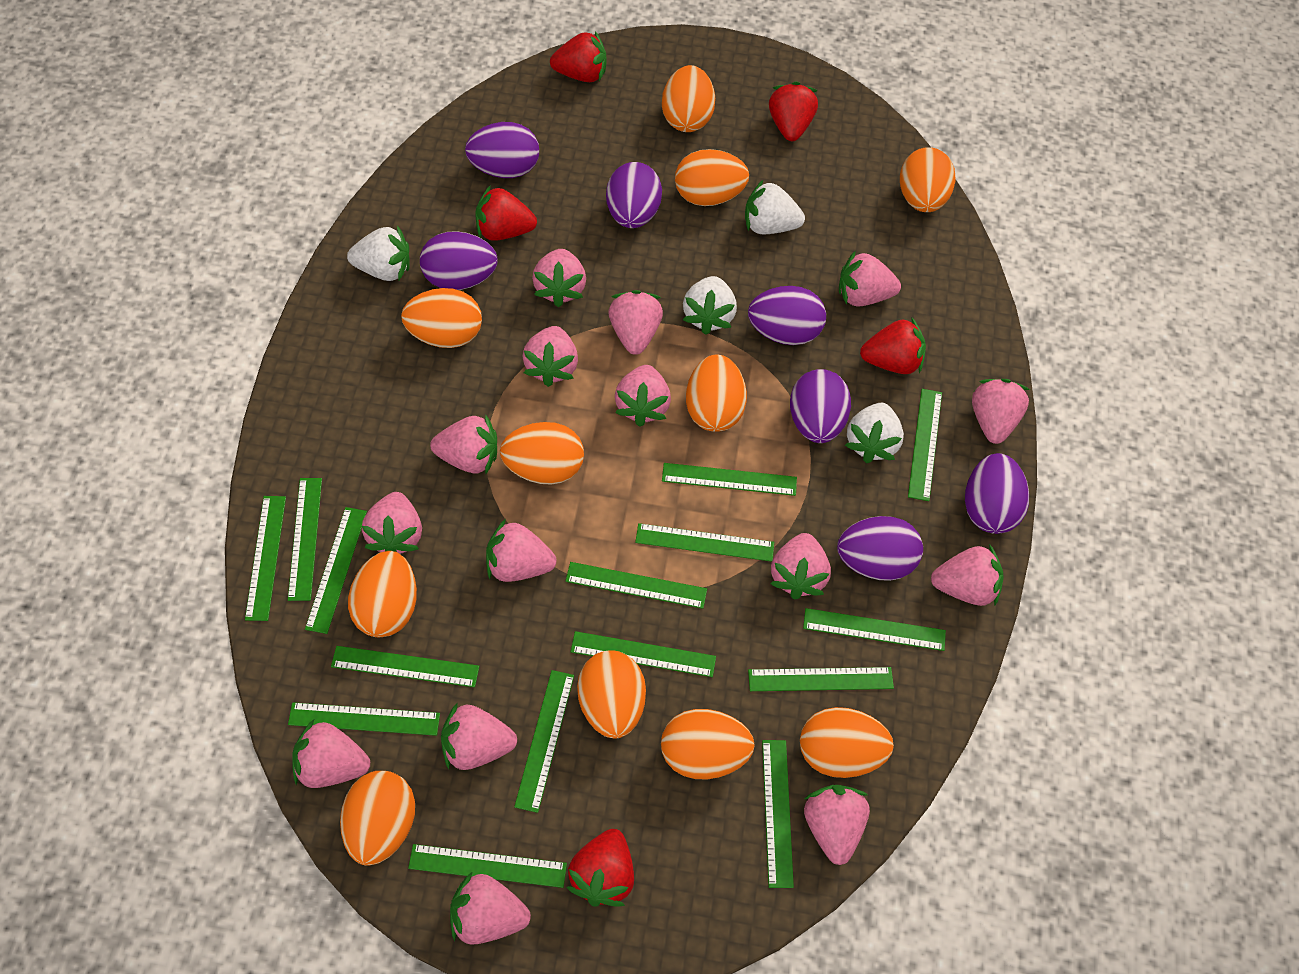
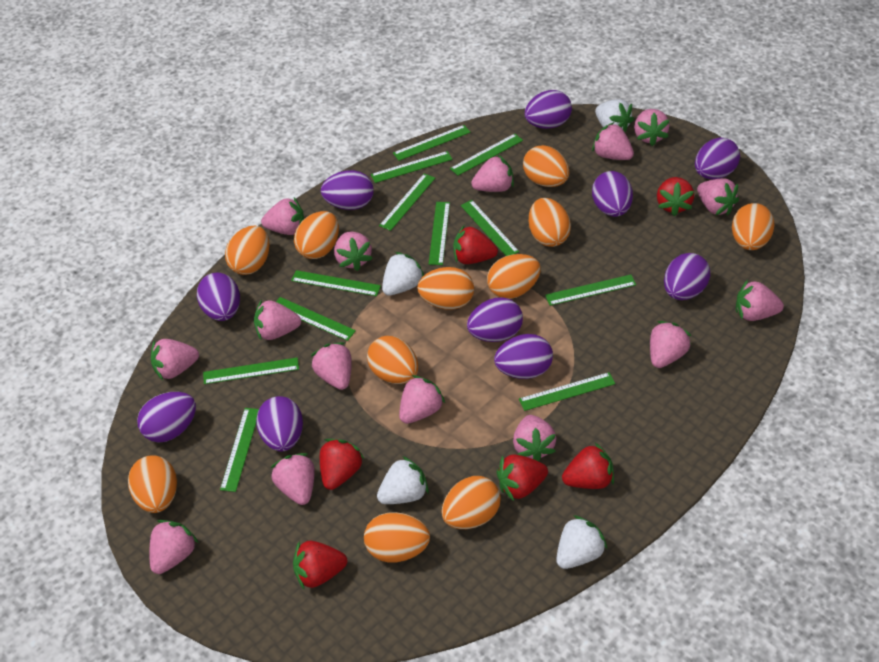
green ruler: 15 -> 12
purple egg: 7 -> 10
red strawberry: 5 -> 6

